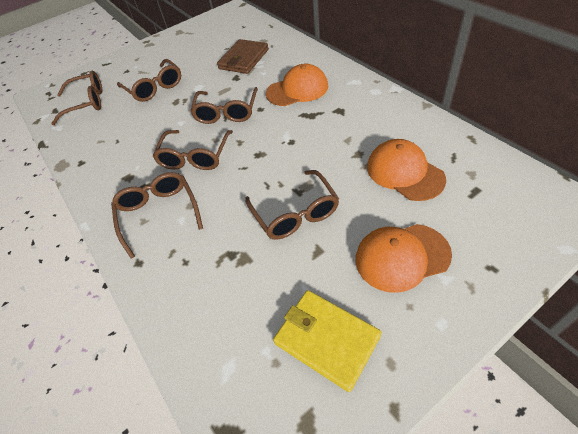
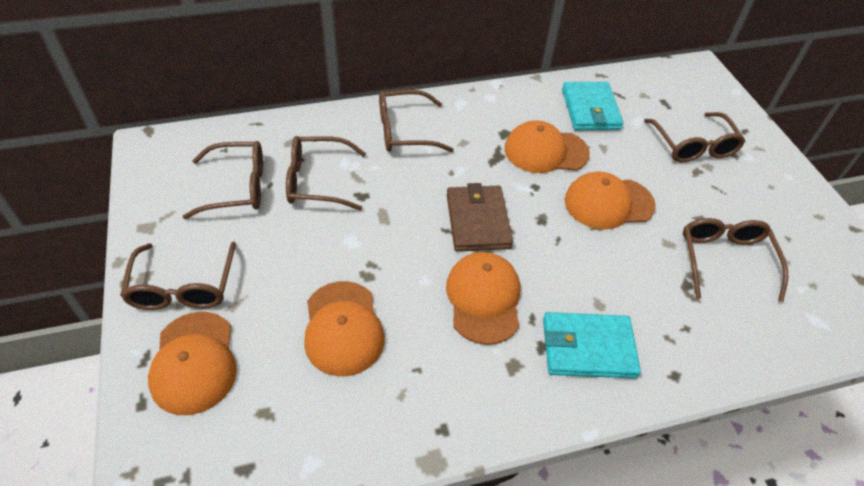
orange cap: 3 -> 5
turquoise wallet: 0 -> 2
yellow wallet: 1 -> 0

